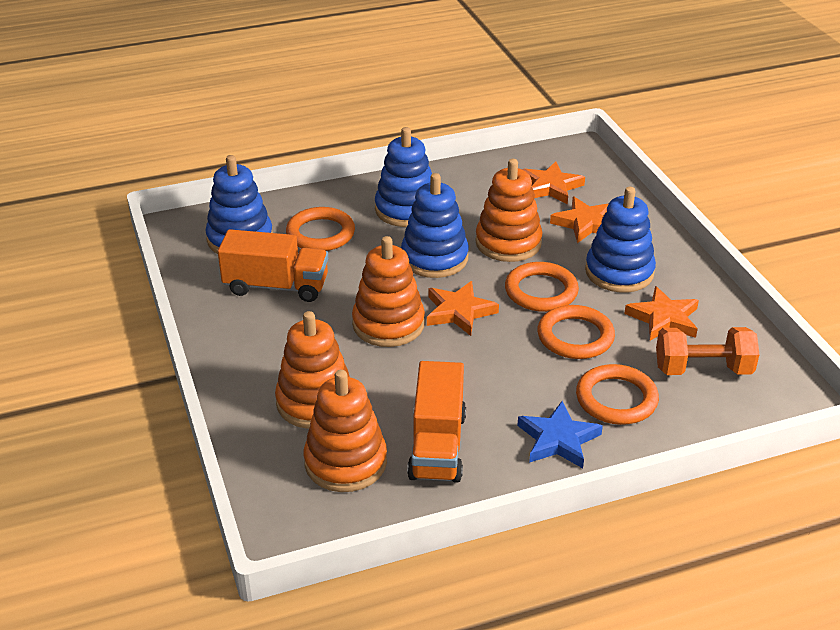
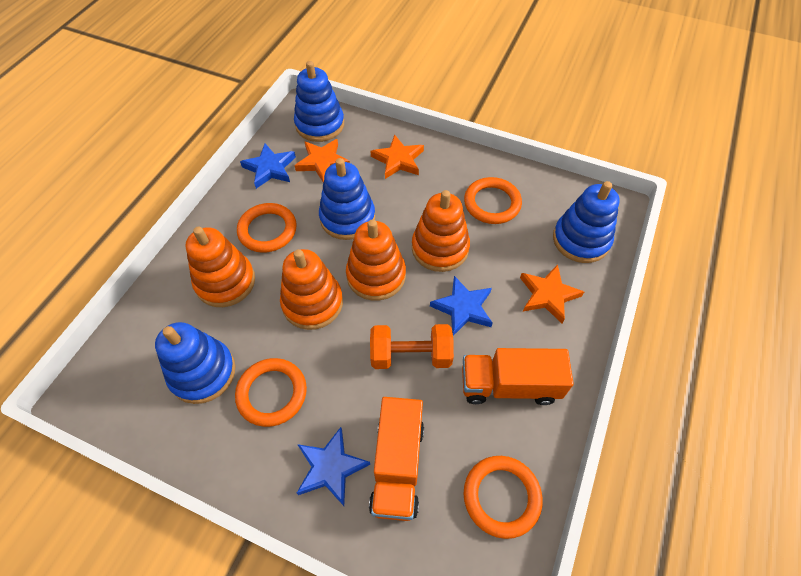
blue star: 1 -> 3
orange star: 4 -> 3

